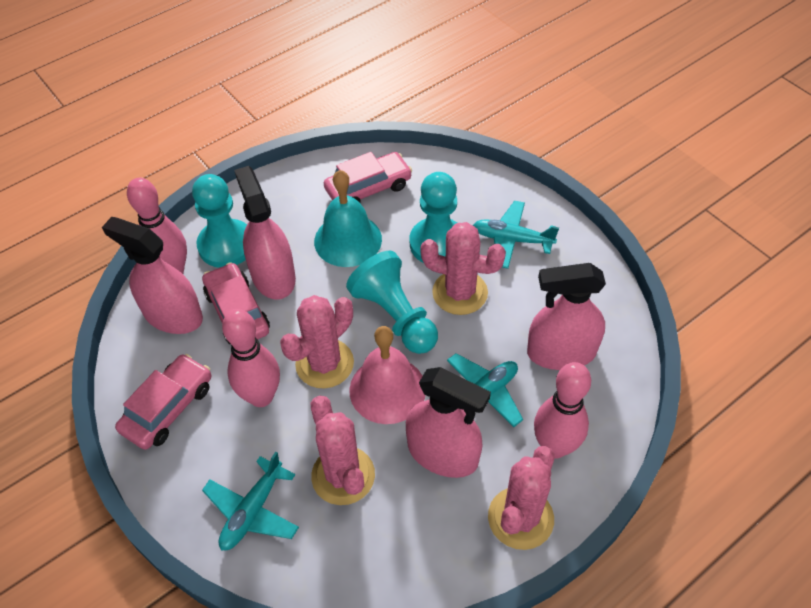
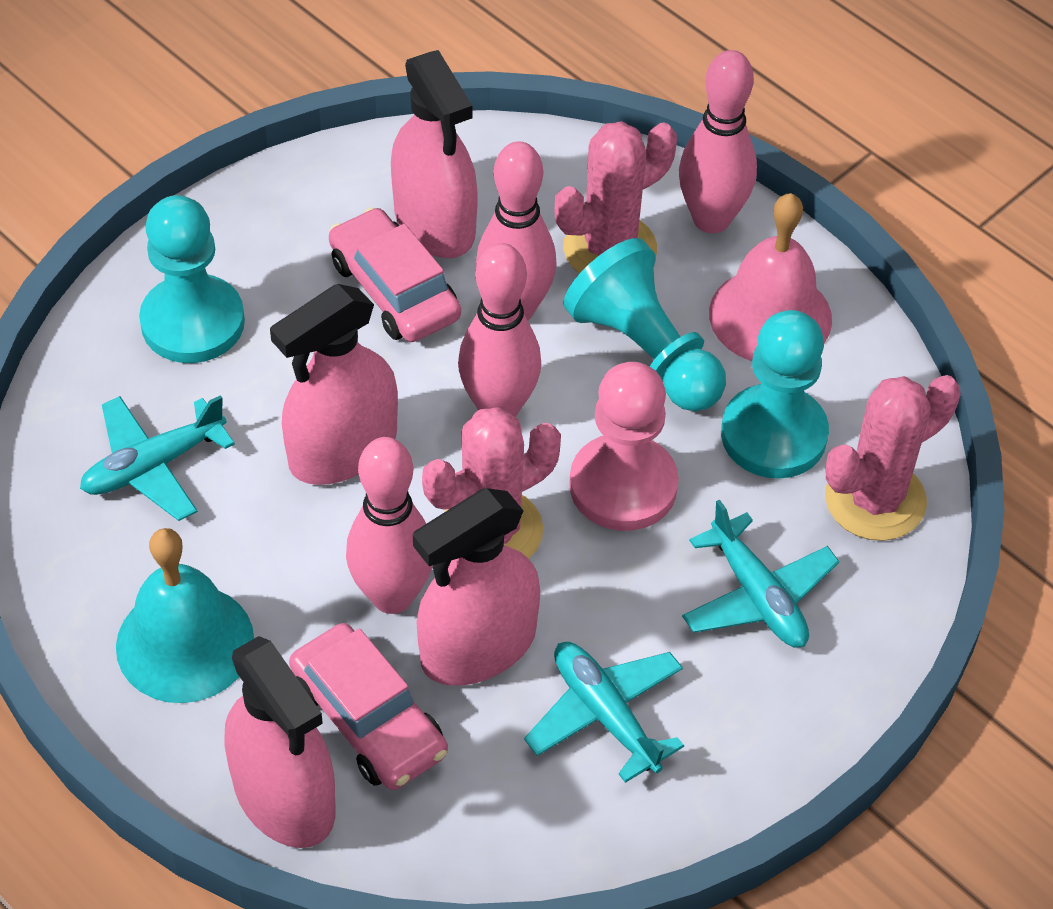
pink bowling pin: 3 -> 4
pink cactus: 4 -> 3
pink car: 3 -> 2
pink pawn: 0 -> 1

